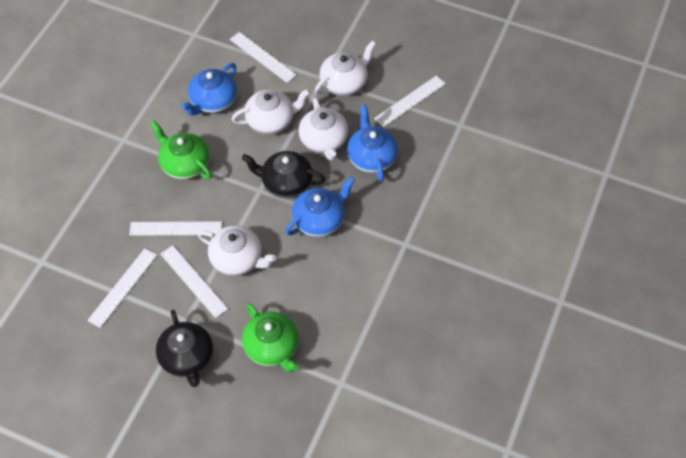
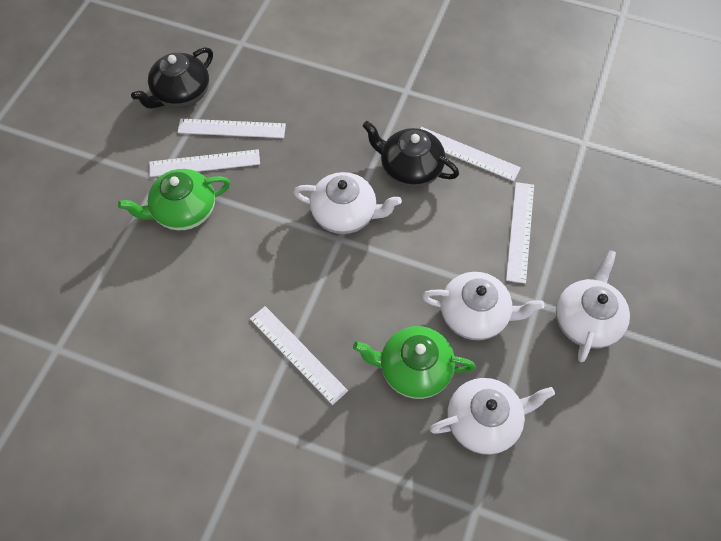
blue teapot: 3 -> 0

